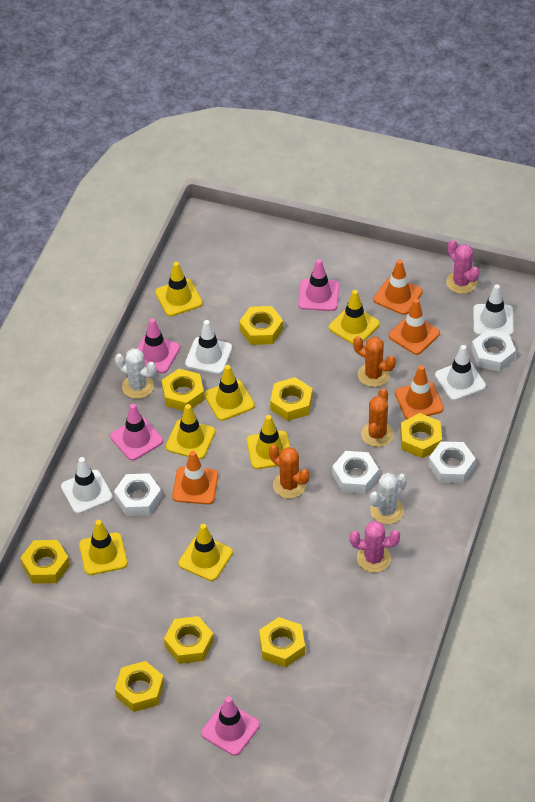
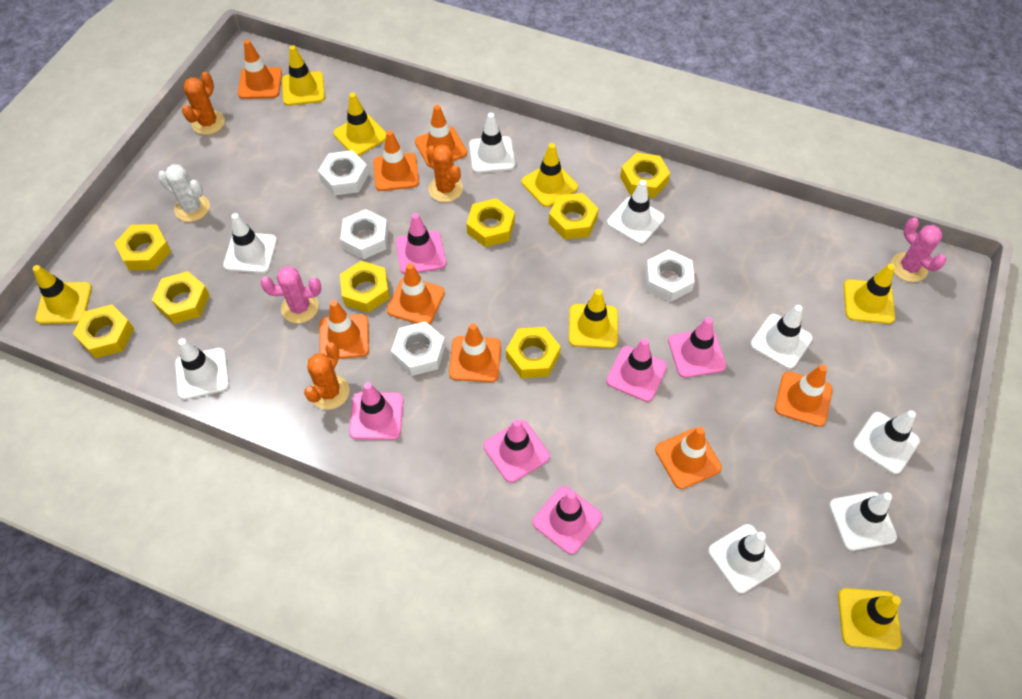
orange traffic cone: 4 -> 8
pink traffic cone: 4 -> 6
white cactus: 2 -> 1
white traffic cone: 4 -> 8

